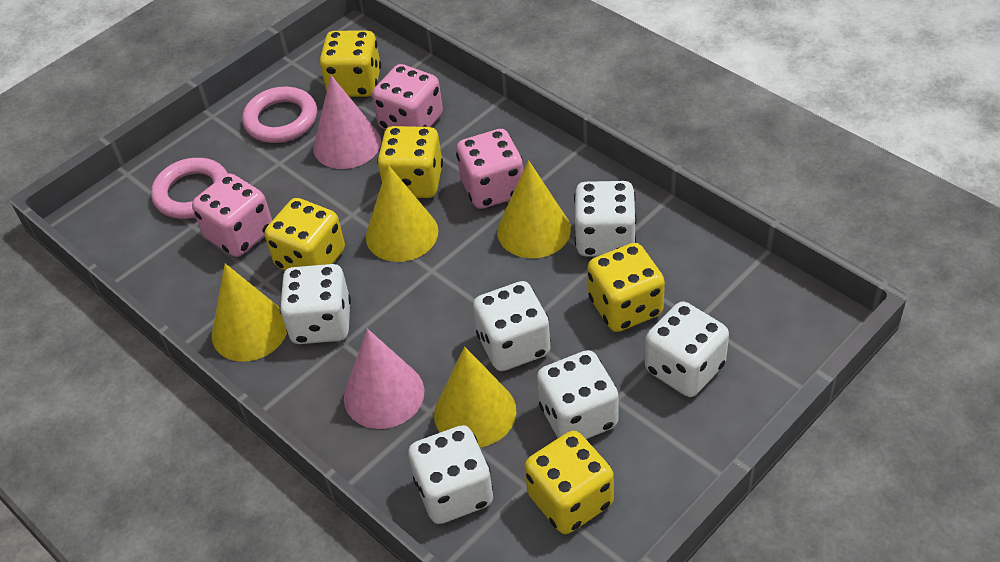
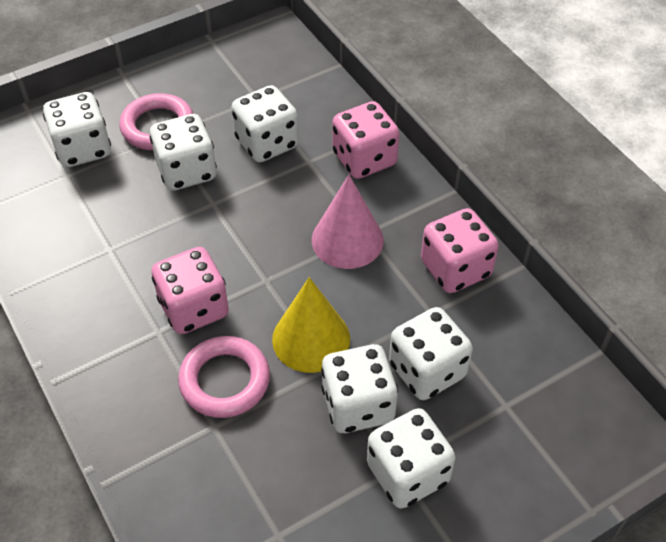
pink cone: 2 -> 1
yellow cone: 4 -> 1
yellow dice: 5 -> 0

